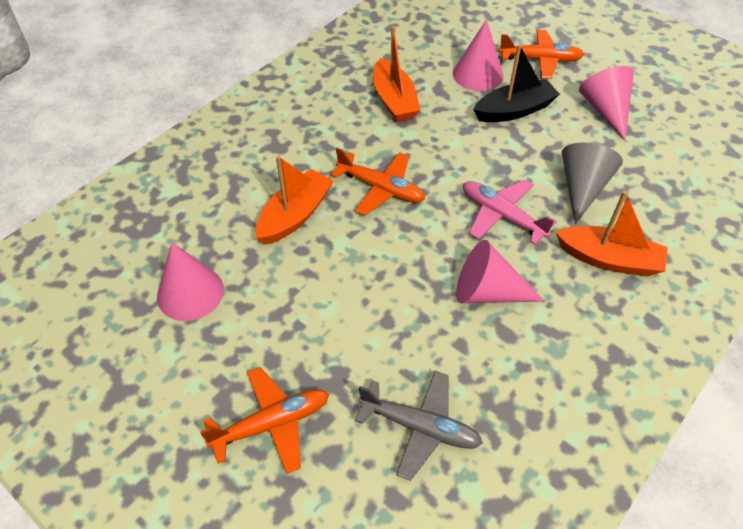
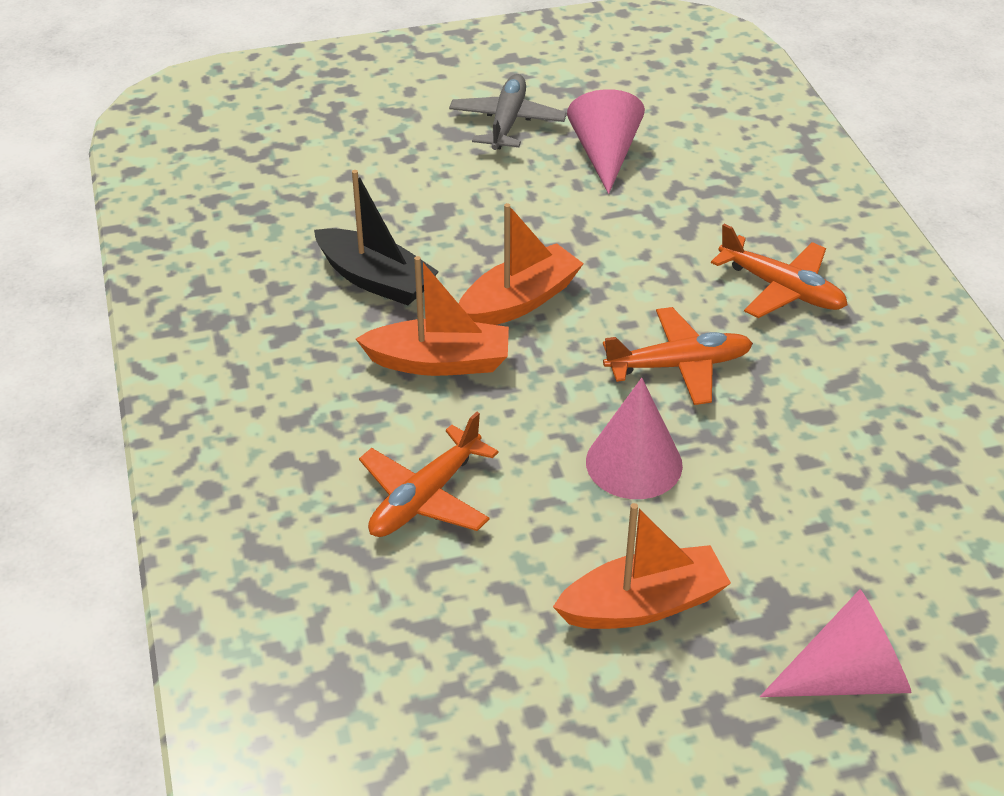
grey cone: 1 -> 0
pink cone: 4 -> 3
pink plane: 1 -> 0

